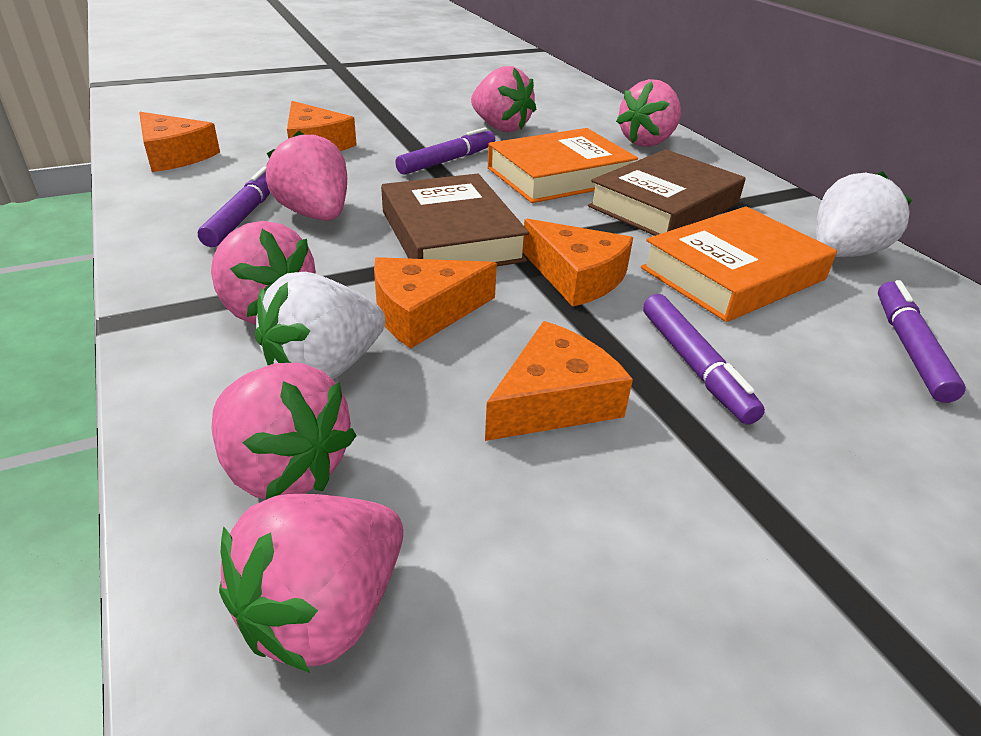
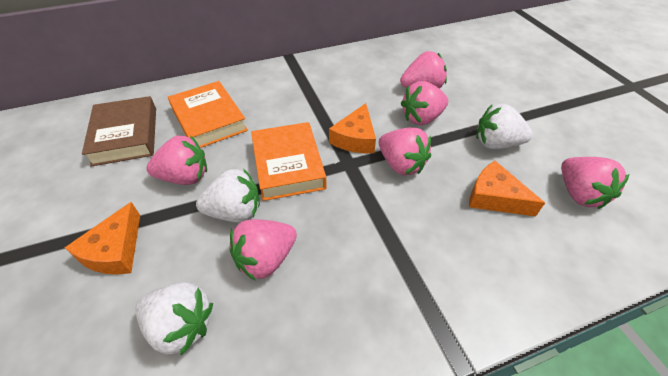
brown book: 2 -> 1
orange cheese: 5 -> 3
purple marker: 4 -> 0
white strawberry: 2 -> 3

